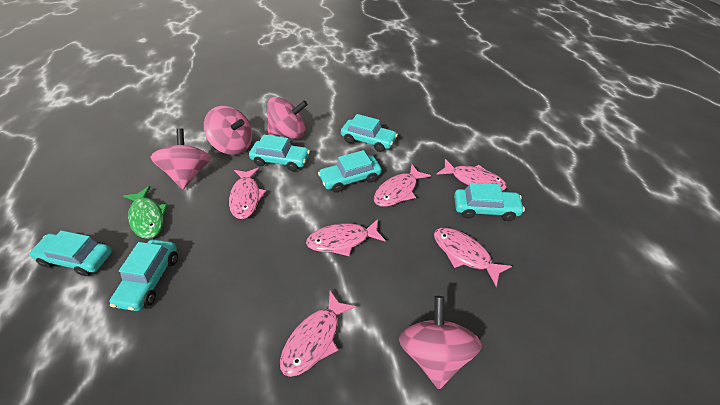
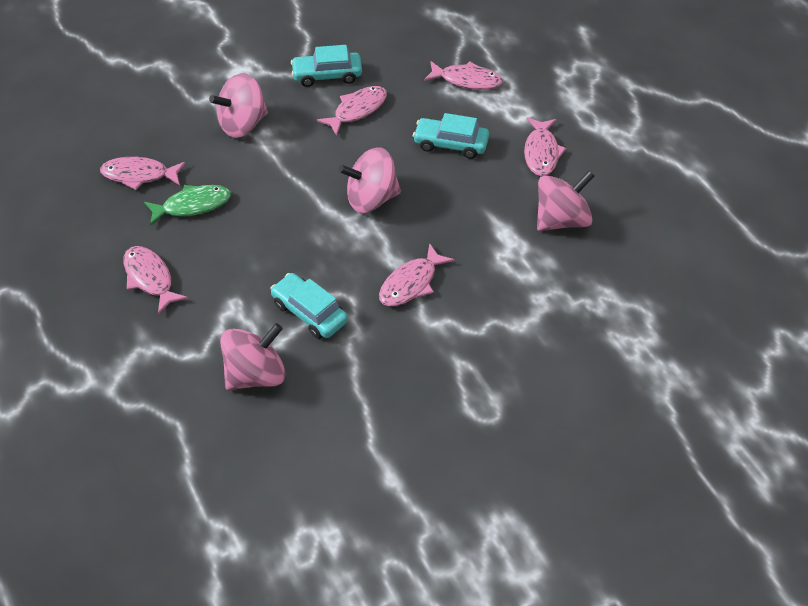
turquoise car: 6 -> 3

